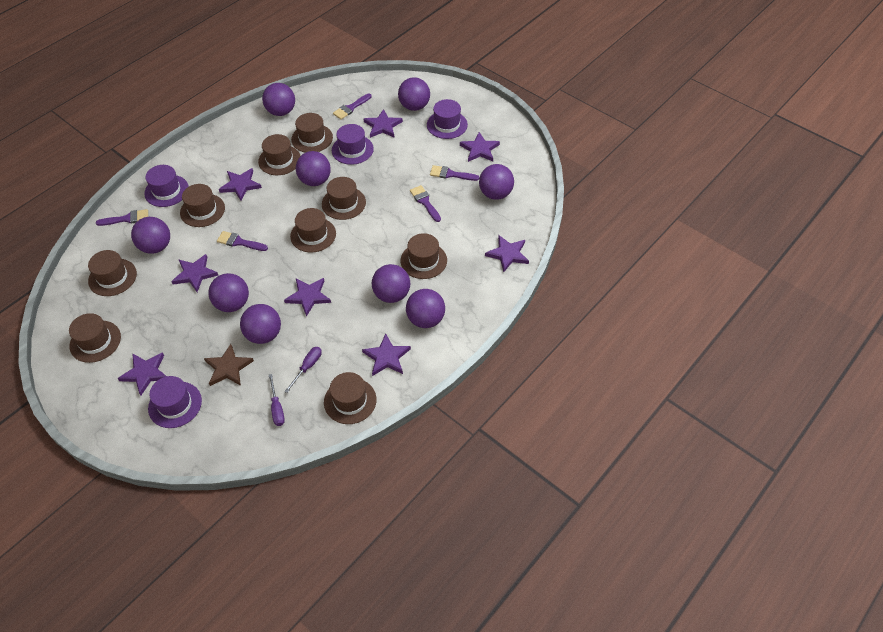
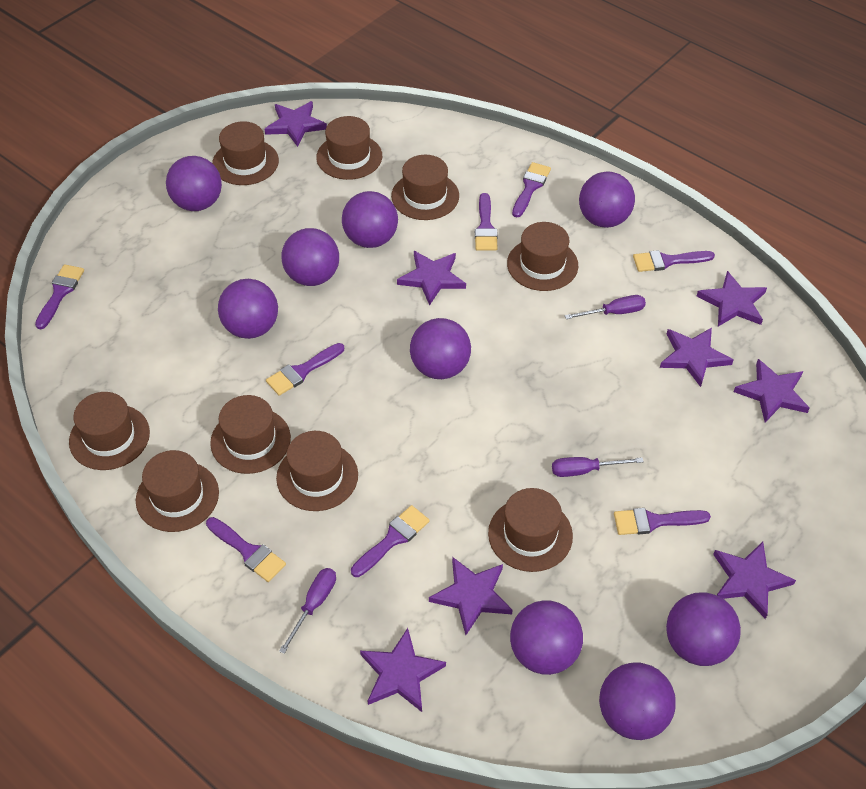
brown star: 1 -> 0
purple brush: 5 -> 8
purple hat: 4 -> 0
purple screwdriver: 2 -> 3

